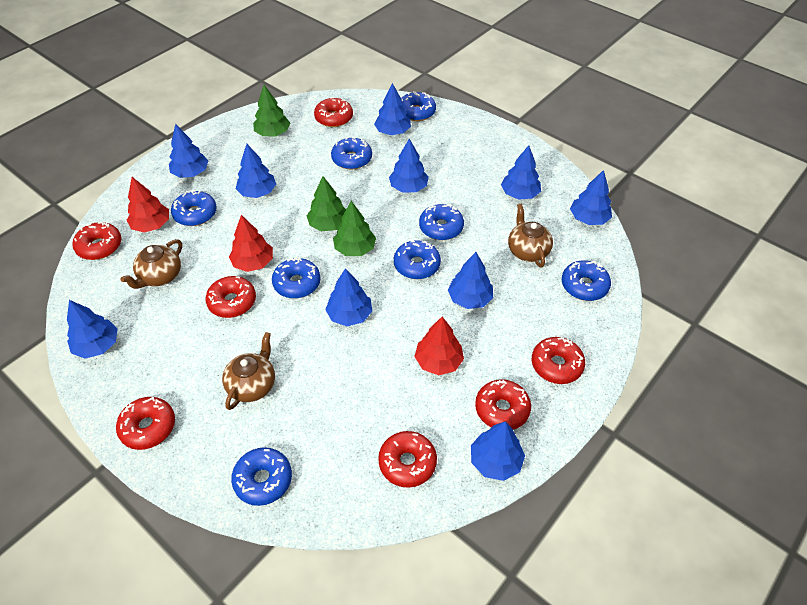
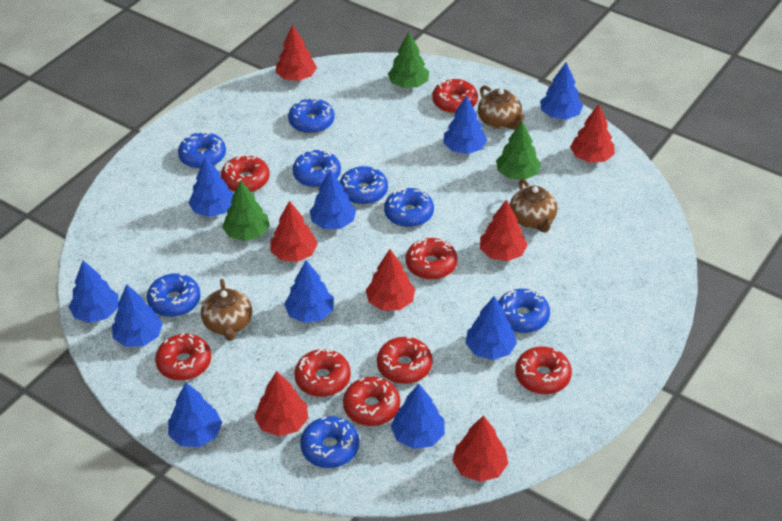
red donut: 7 -> 8
red tree: 3 -> 7

